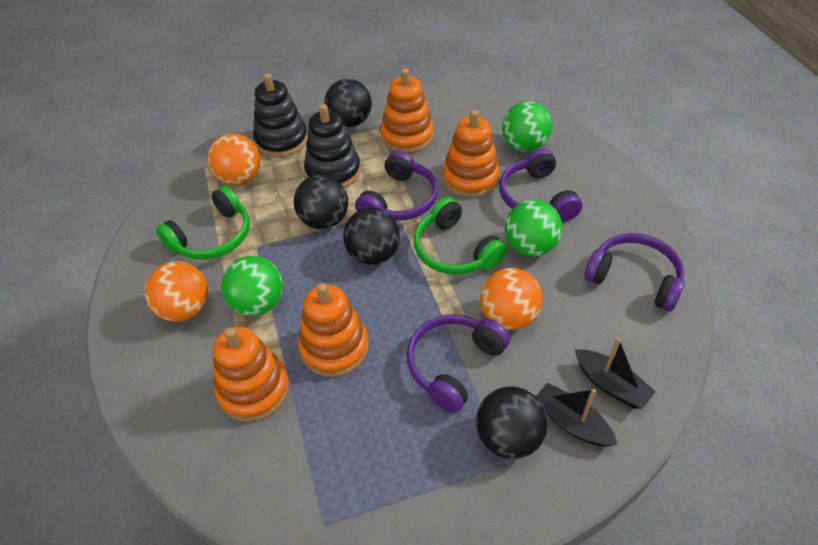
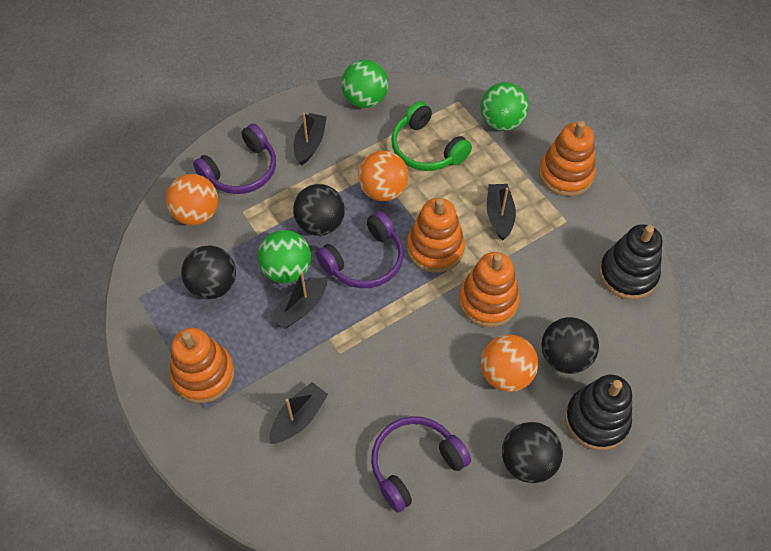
black boat: 2 -> 4
green headphones: 2 -> 1
purple headphones: 4 -> 3

